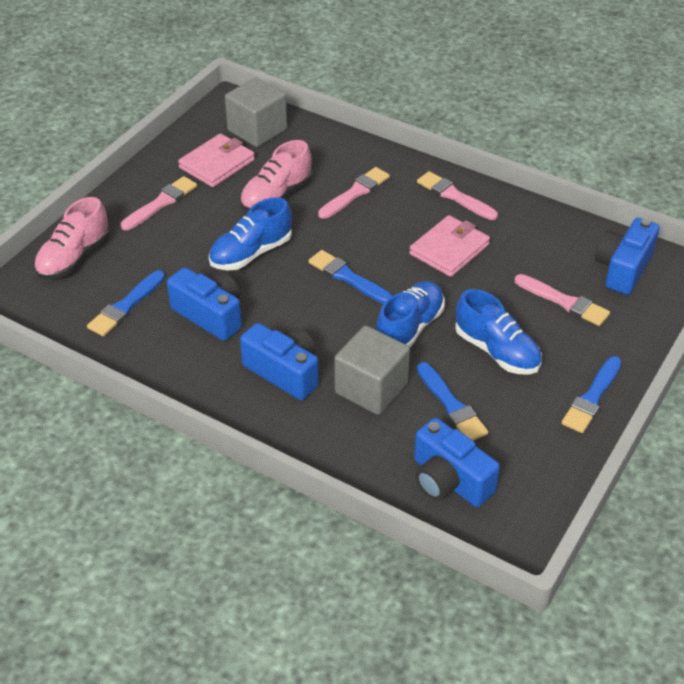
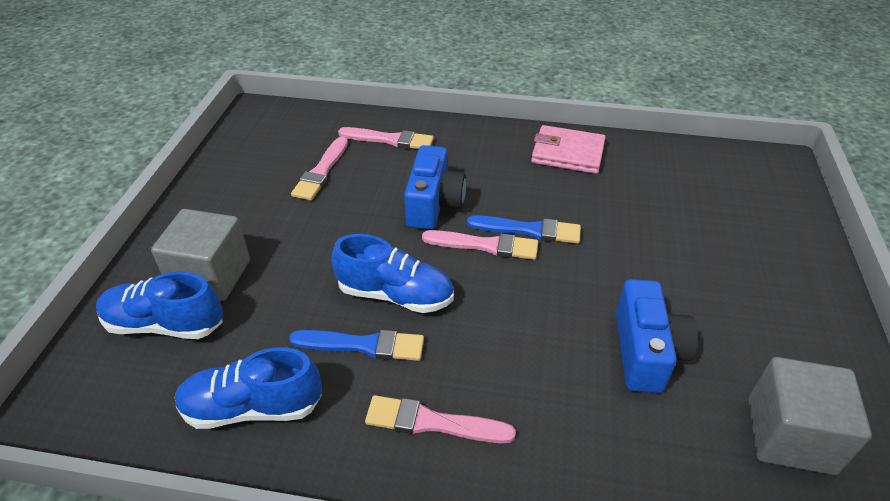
blue brush: 4 -> 2
blue camera: 4 -> 2
pink shoe: 2 -> 0
pink wallet: 2 -> 1

